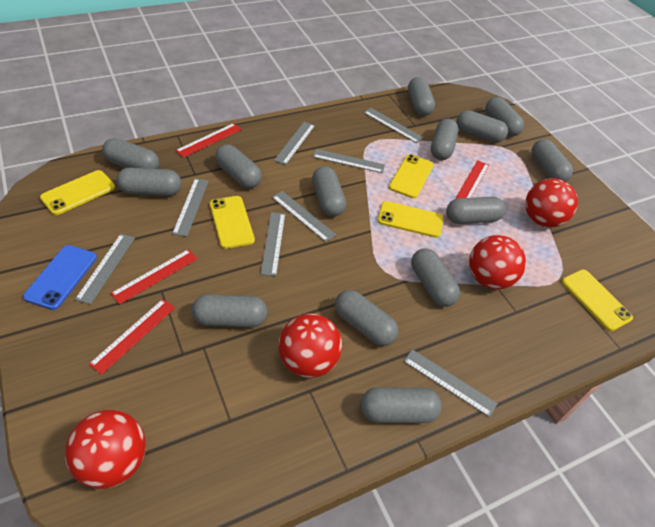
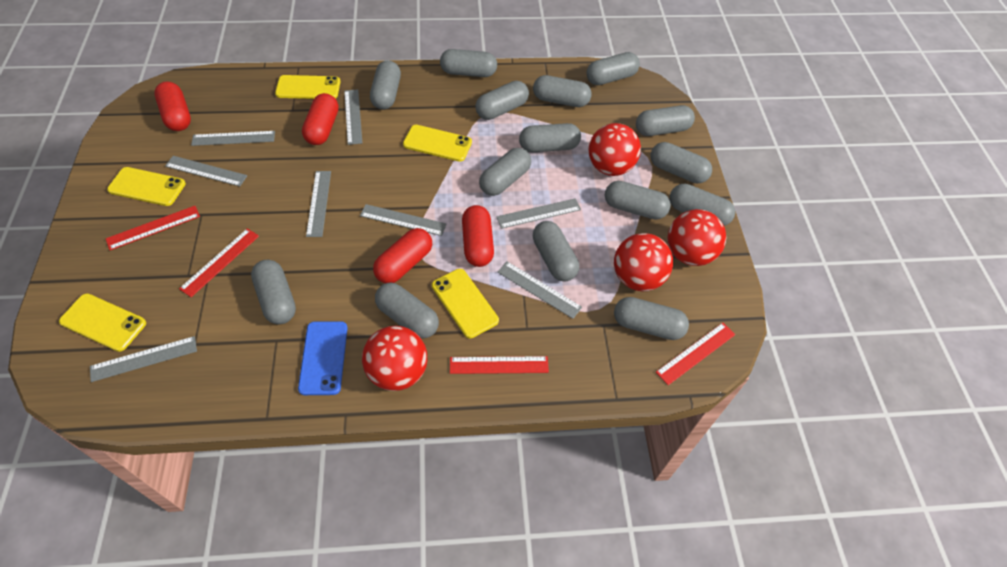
grey capsule: 14 -> 15
red capsule: 0 -> 4

